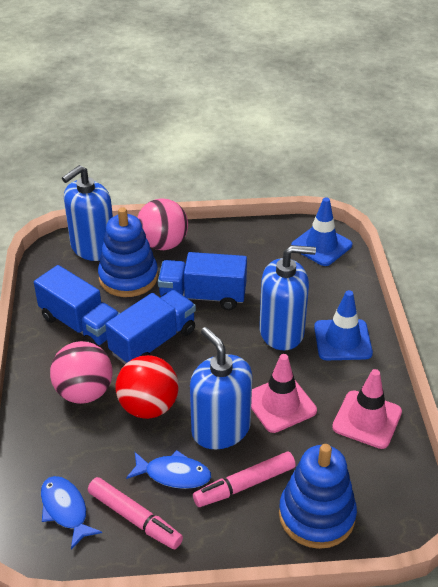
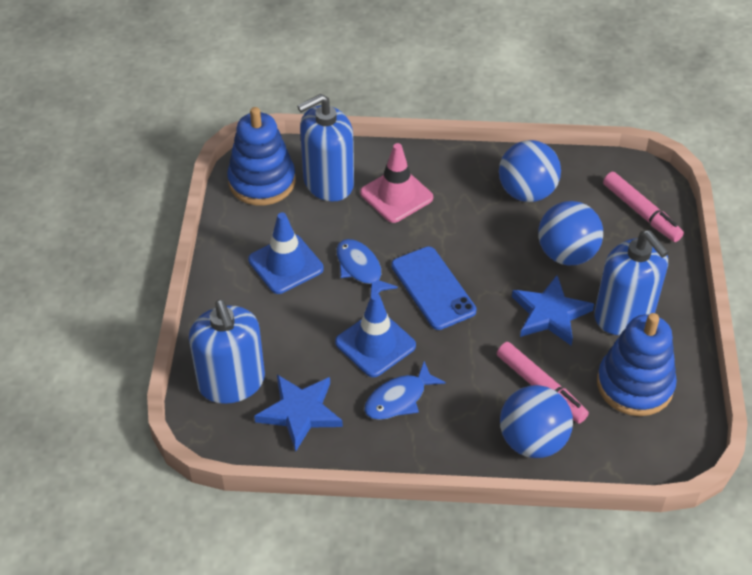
blue ball: 0 -> 3
blue phone: 0 -> 1
blue star: 0 -> 2
blue truck: 3 -> 0
pink ball: 2 -> 0
pink traffic cone: 2 -> 1
red ball: 1 -> 0

